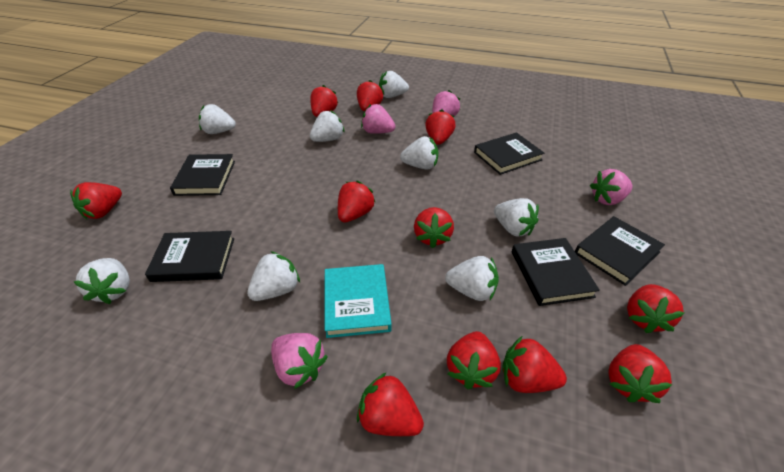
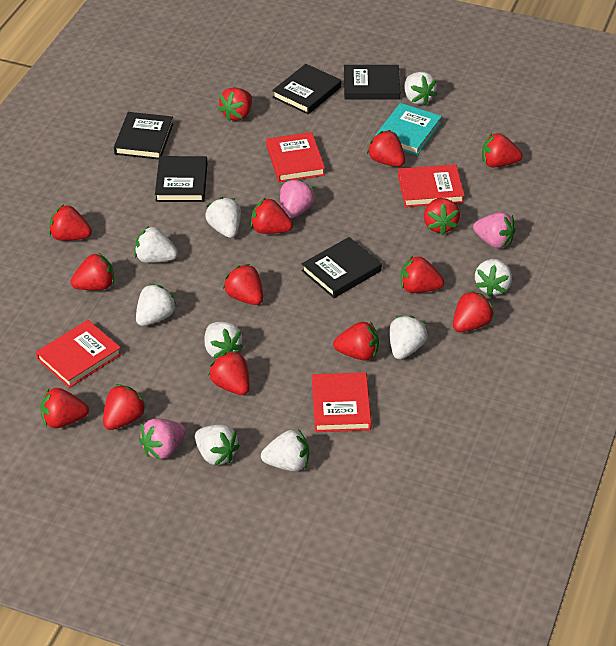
pink strawberry: 4 -> 3
red book: 0 -> 4
red strawberry: 11 -> 14
white strawberry: 8 -> 9

